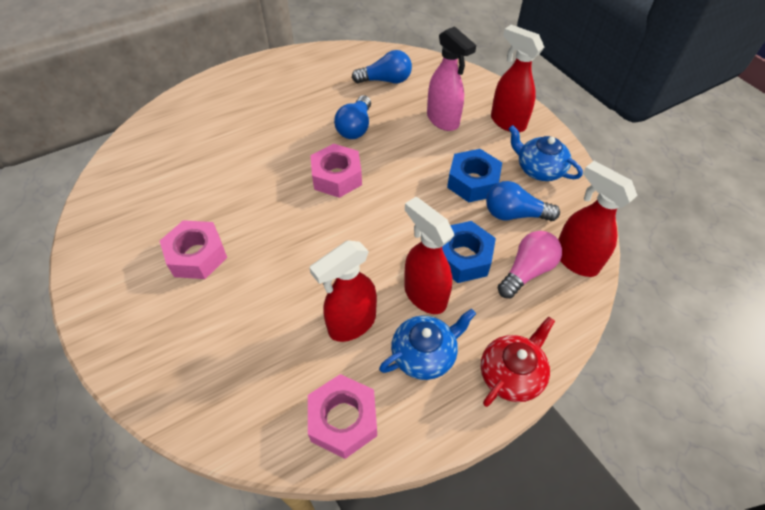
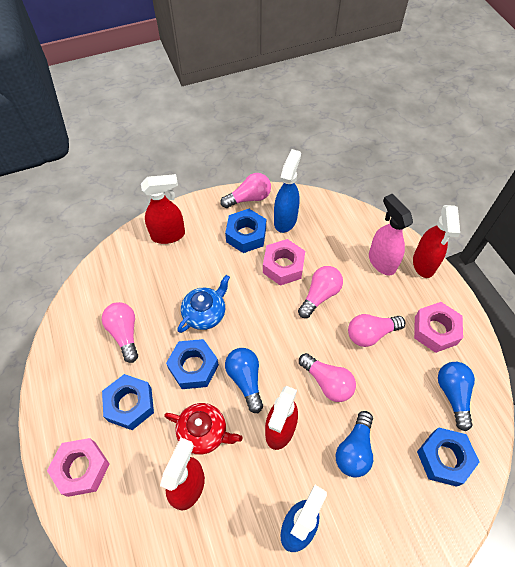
blue nut: 2 -> 4
blue spray bottle: 0 -> 2
blue teapot: 2 -> 1
pink light bulb: 1 -> 5

